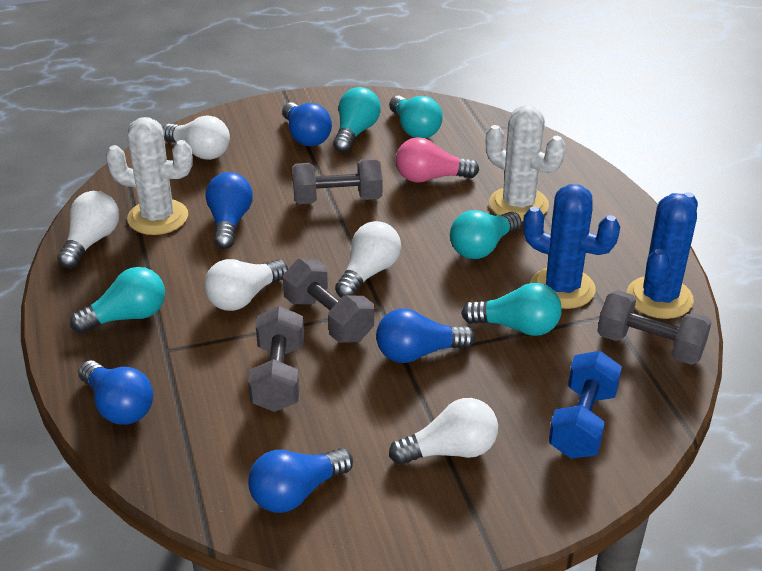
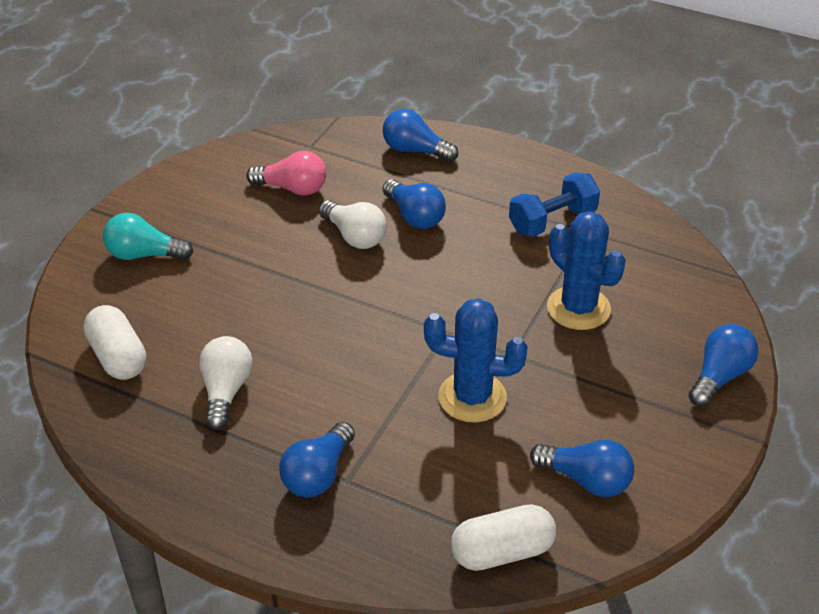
grey dumbbell: 4 -> 0
turquoise light bulb: 5 -> 1
white cactus: 2 -> 0
white capsule: 0 -> 2
white light bulb: 5 -> 2

